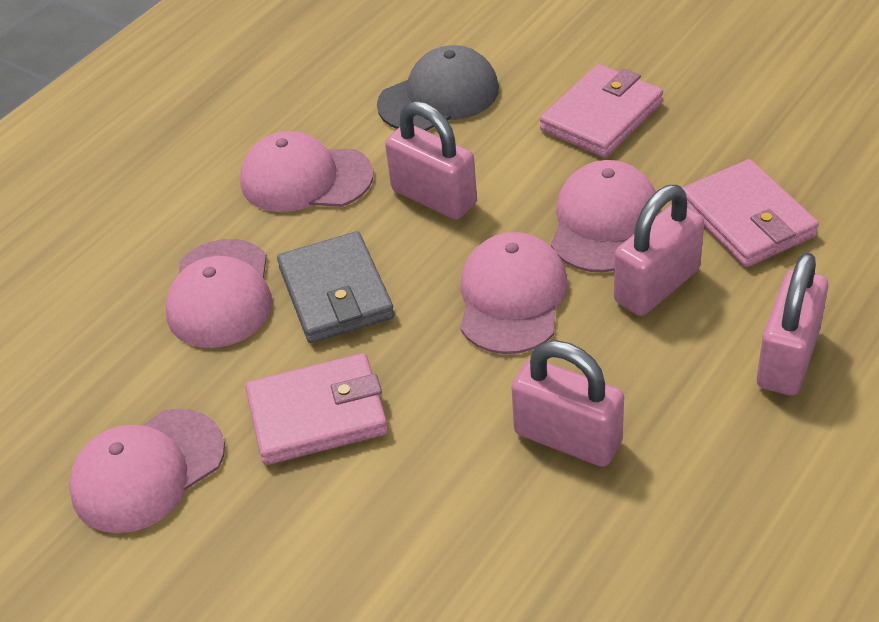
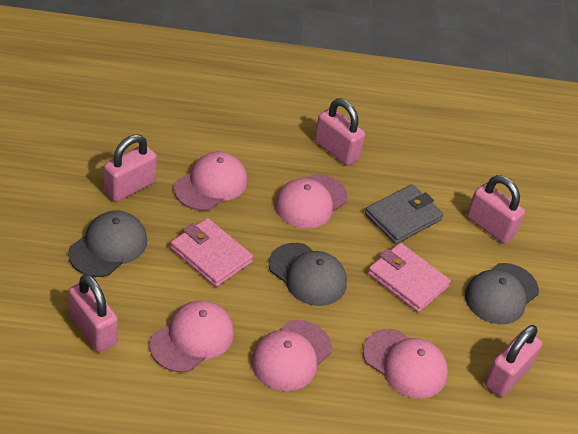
grey cap: 1 -> 3
pink padlock: 4 -> 5
pink wallet: 3 -> 2

